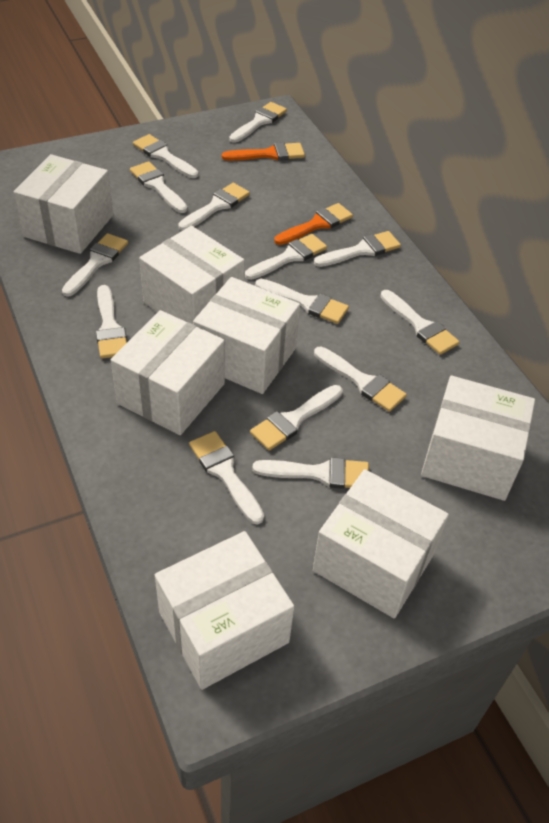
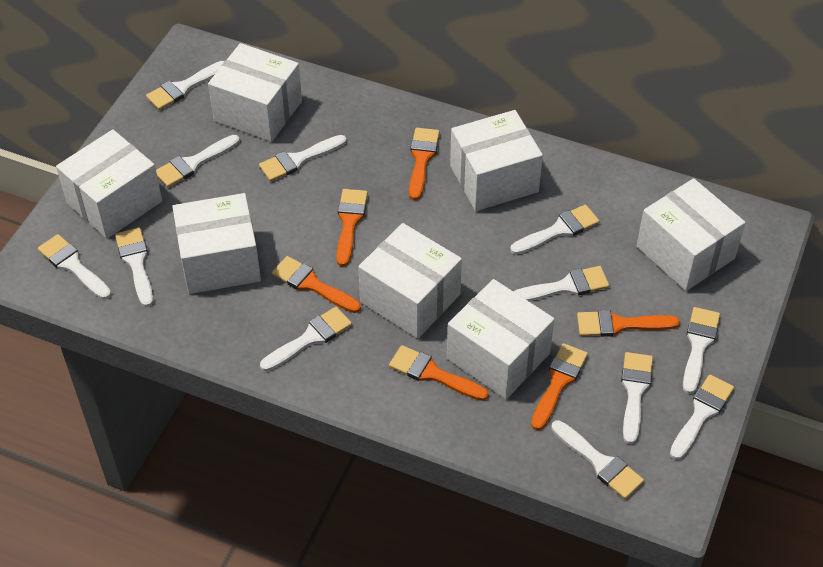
orange brush: 2 -> 6
white brush: 14 -> 12

